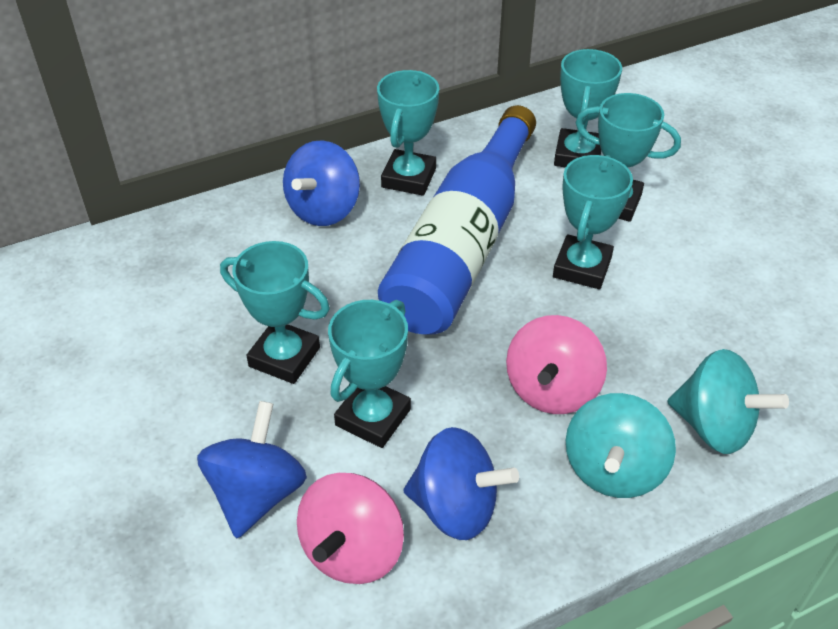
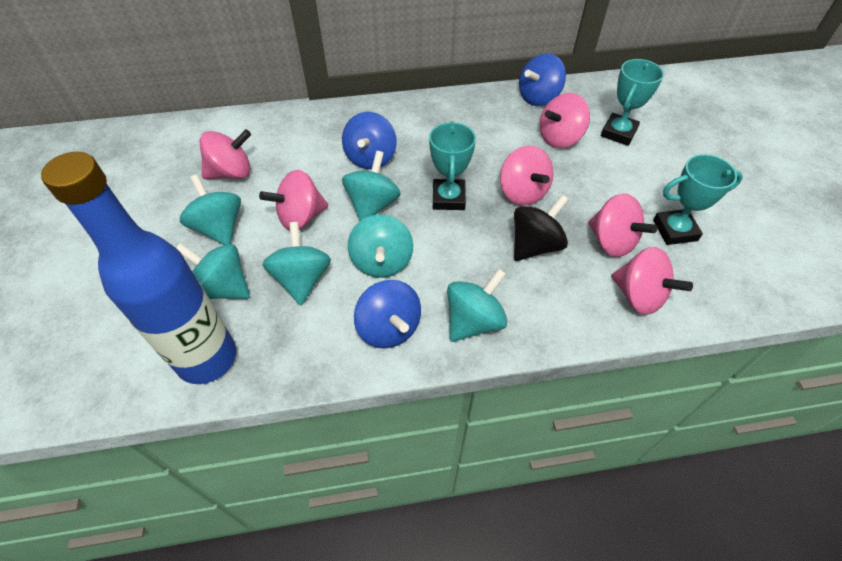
black spinning top: 0 -> 1
pink spinning top: 2 -> 6
turquoise spinning top: 2 -> 6
turquoise trophy: 6 -> 3

